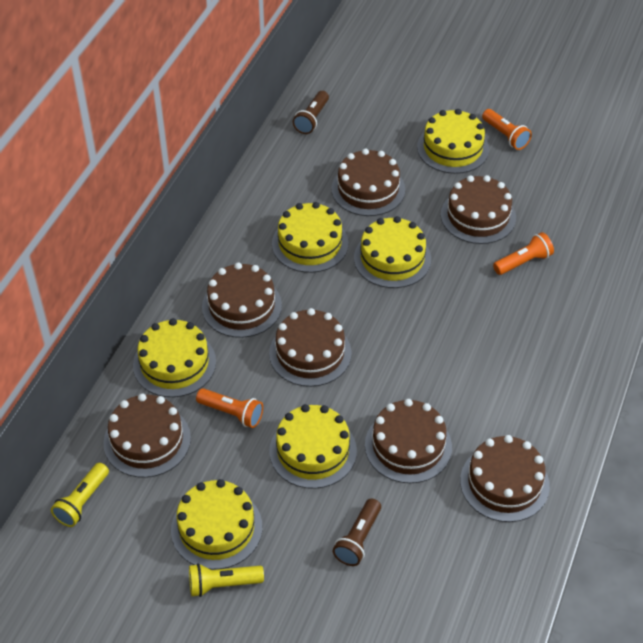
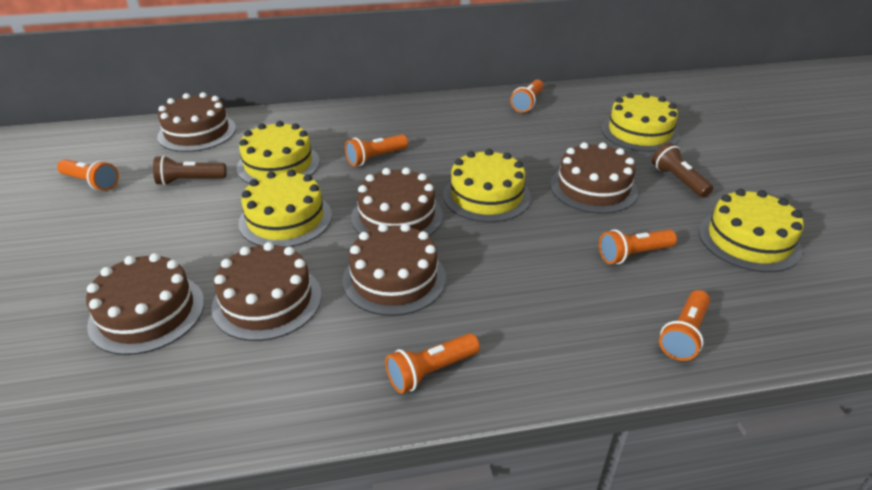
brown cake: 7 -> 6
orange flashlight: 3 -> 6
yellow cake: 6 -> 5
yellow flashlight: 2 -> 0

